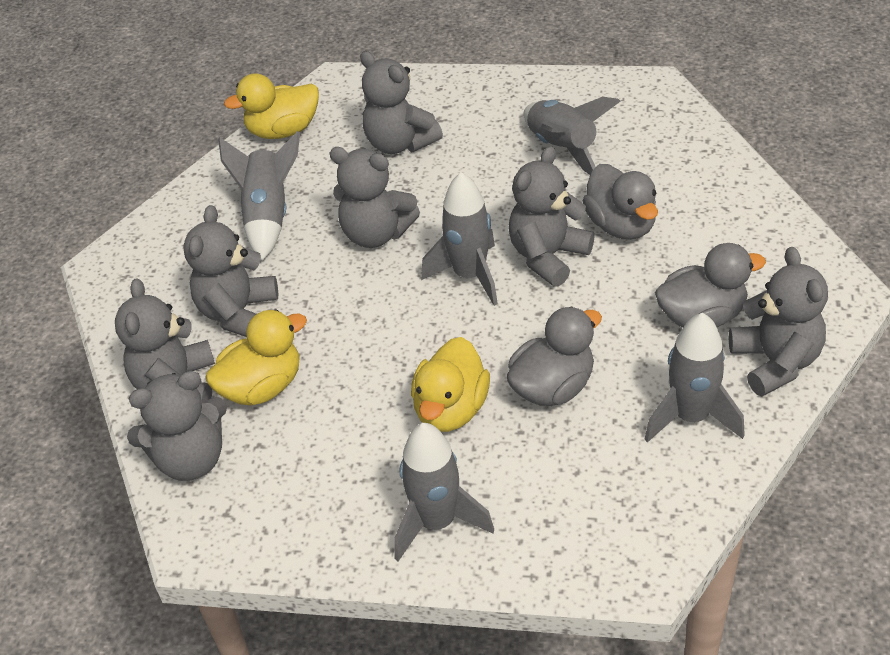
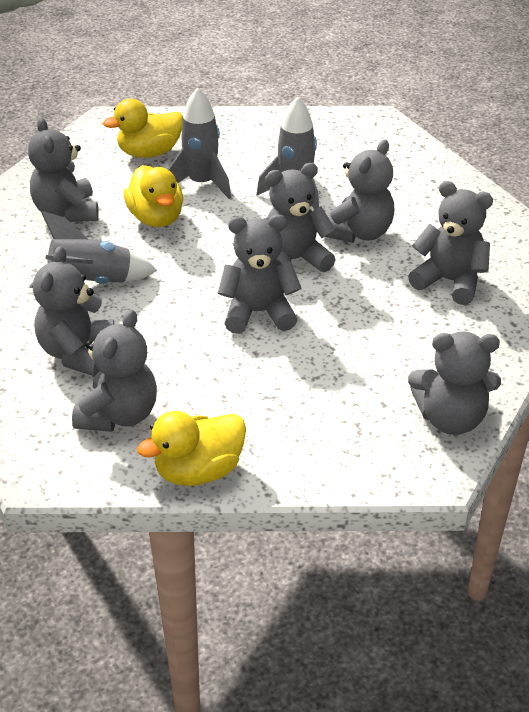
grey duck: 3 -> 0
grey rocket: 5 -> 3
grey teddy bear: 7 -> 8

